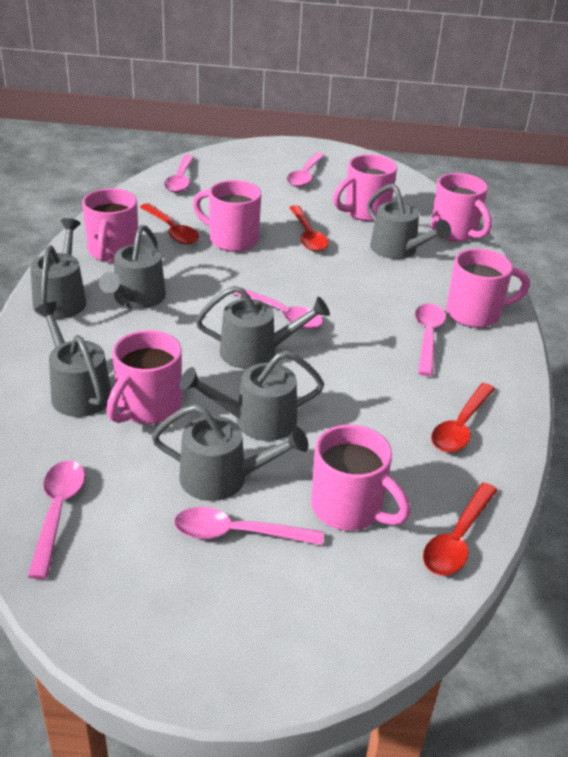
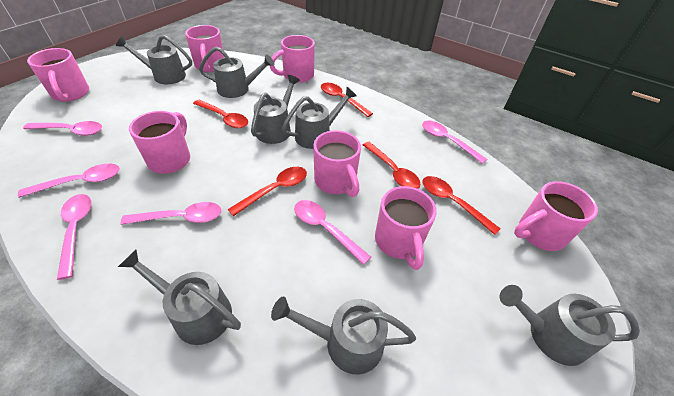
red spoon: 4 -> 5

